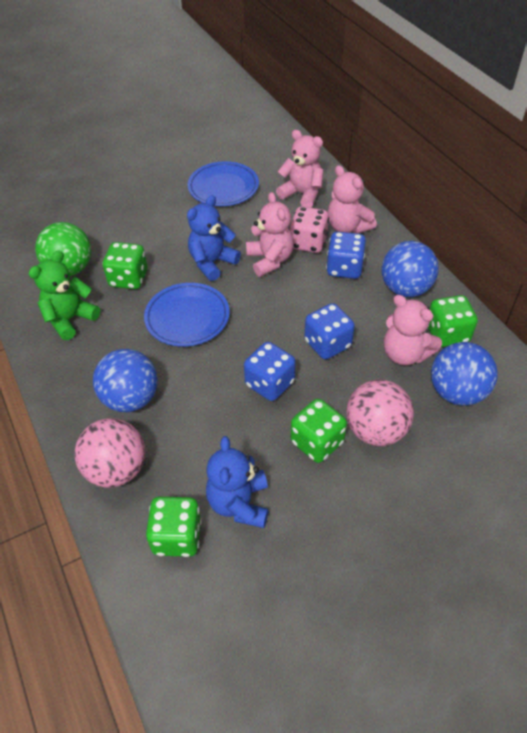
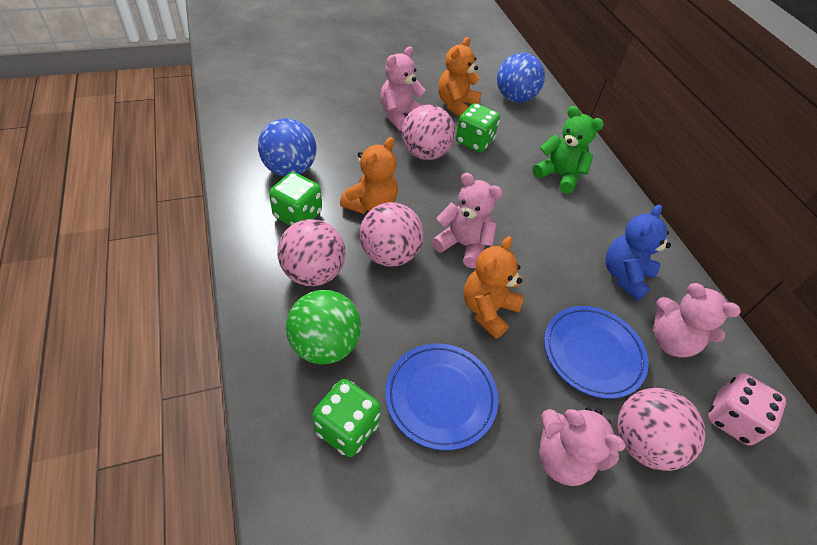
blue ball: 3 -> 2
blue dice: 3 -> 0
blue teddy bear: 2 -> 1
green dice: 4 -> 3
orange teddy bear: 0 -> 3
pink ball: 2 -> 4

